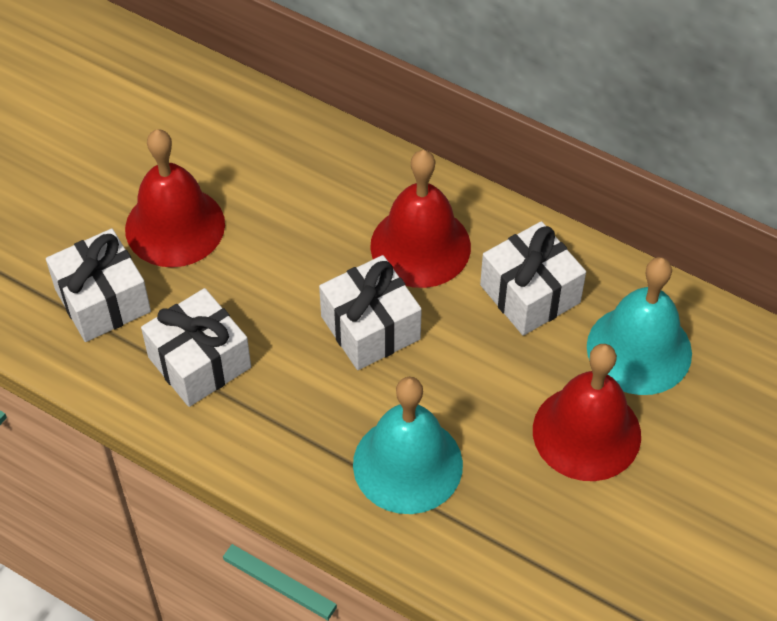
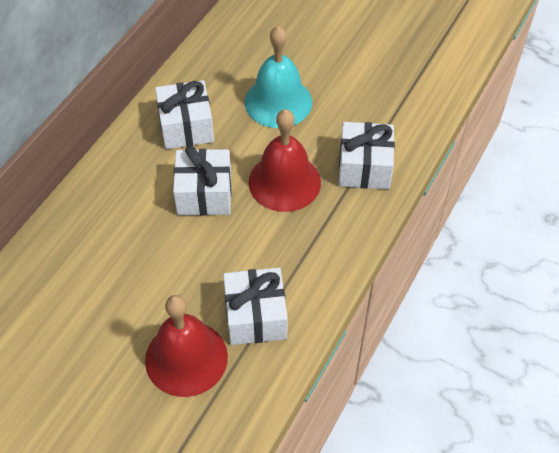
red bell: 3 -> 2
turquoise bell: 2 -> 1

